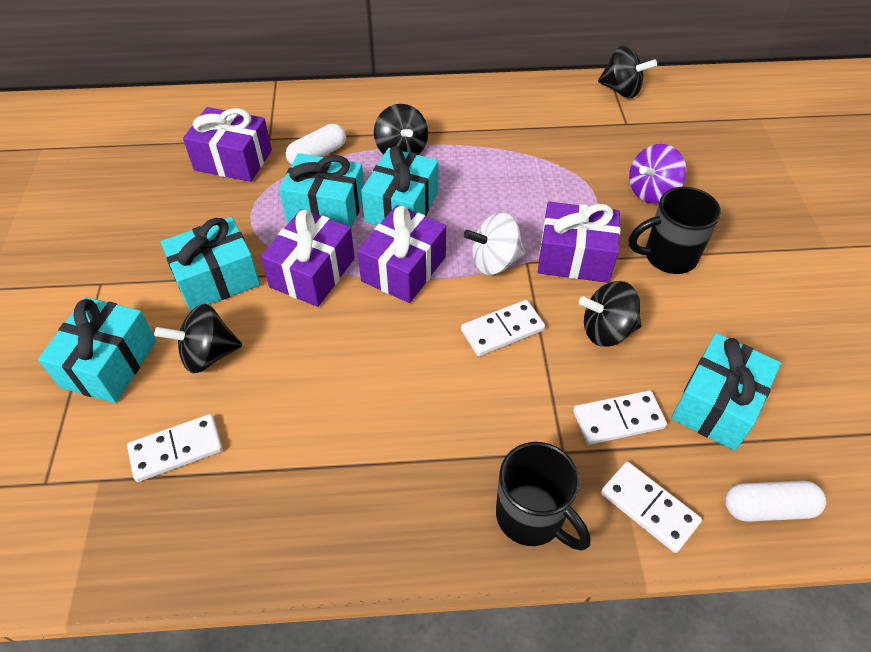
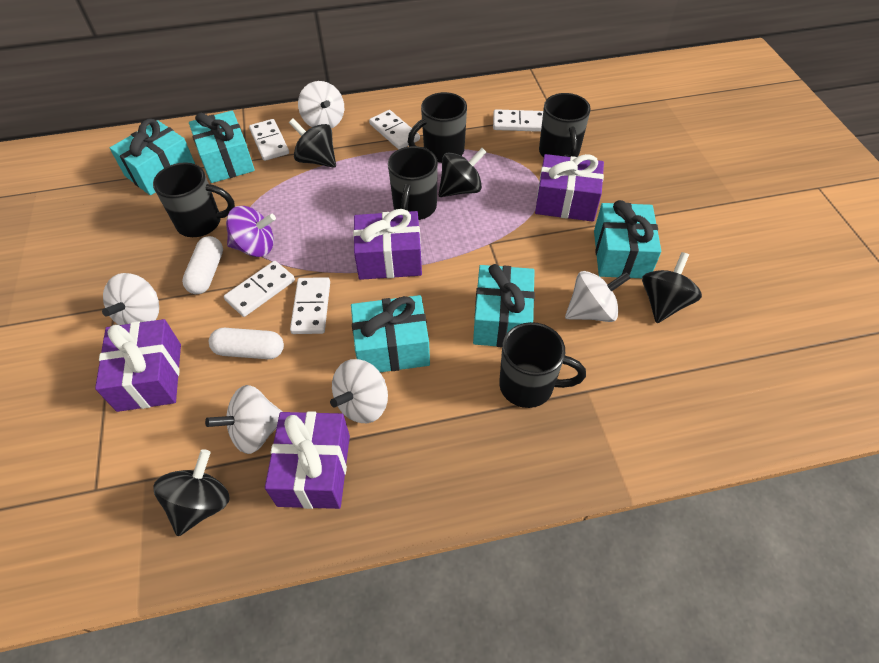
black mug: 2 -> 5
white domino: 4 -> 5
white spinning top: 1 -> 5

